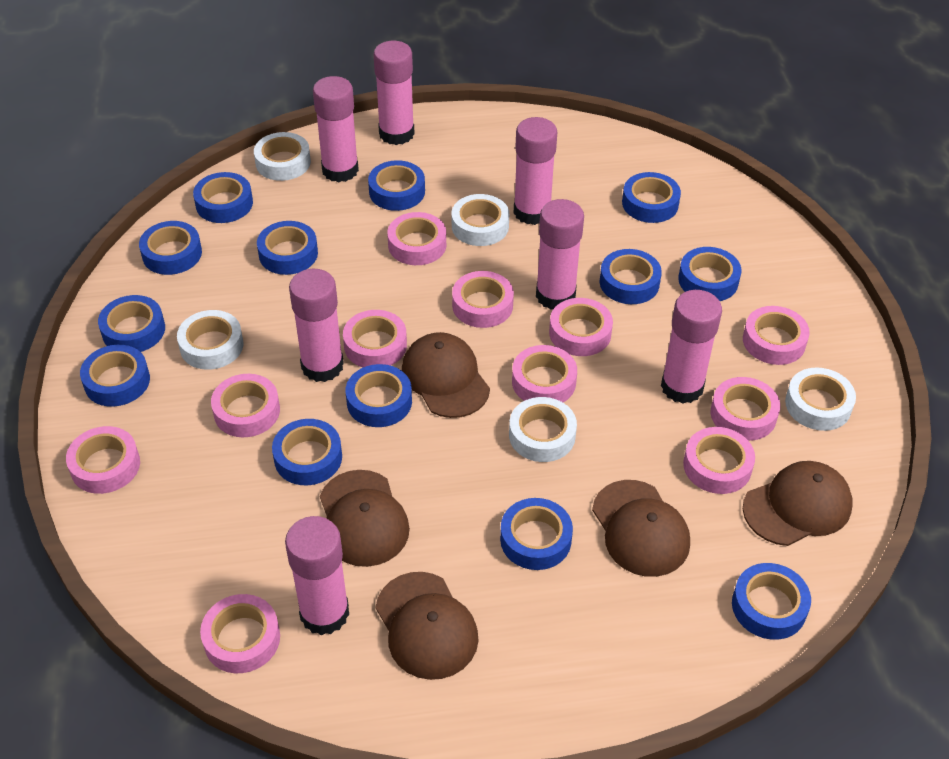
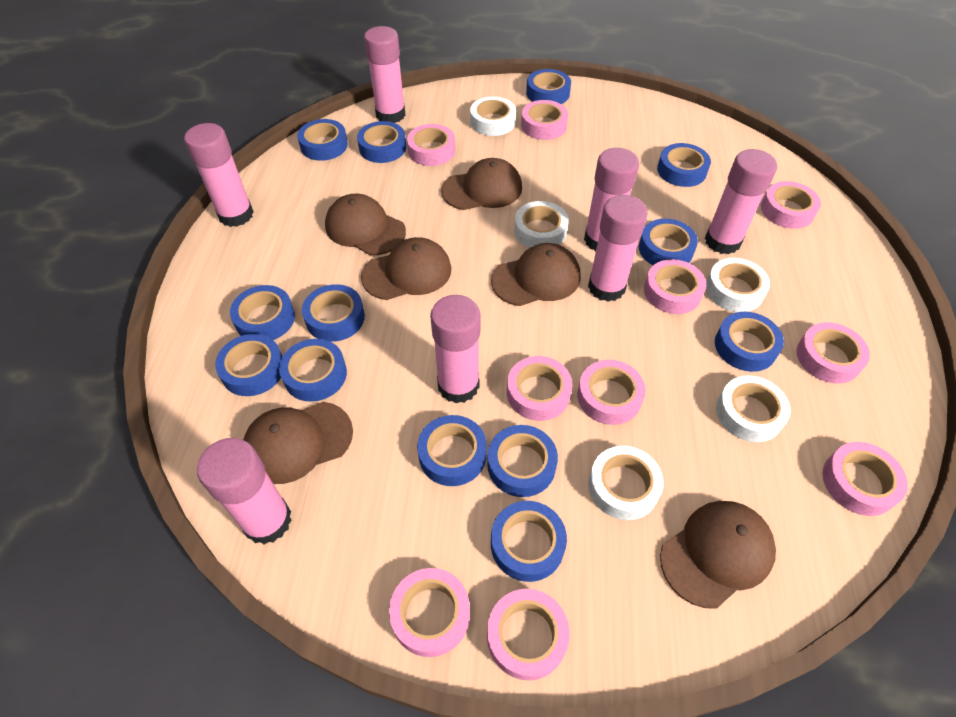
brown cap: 5 -> 6
pink tape: 11 -> 10

